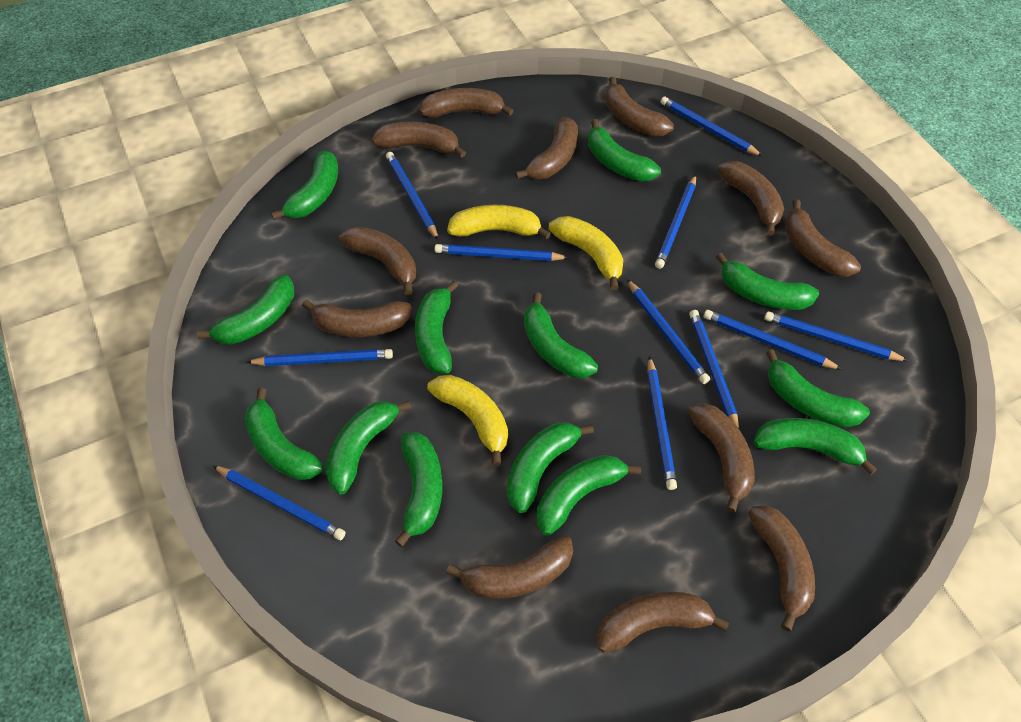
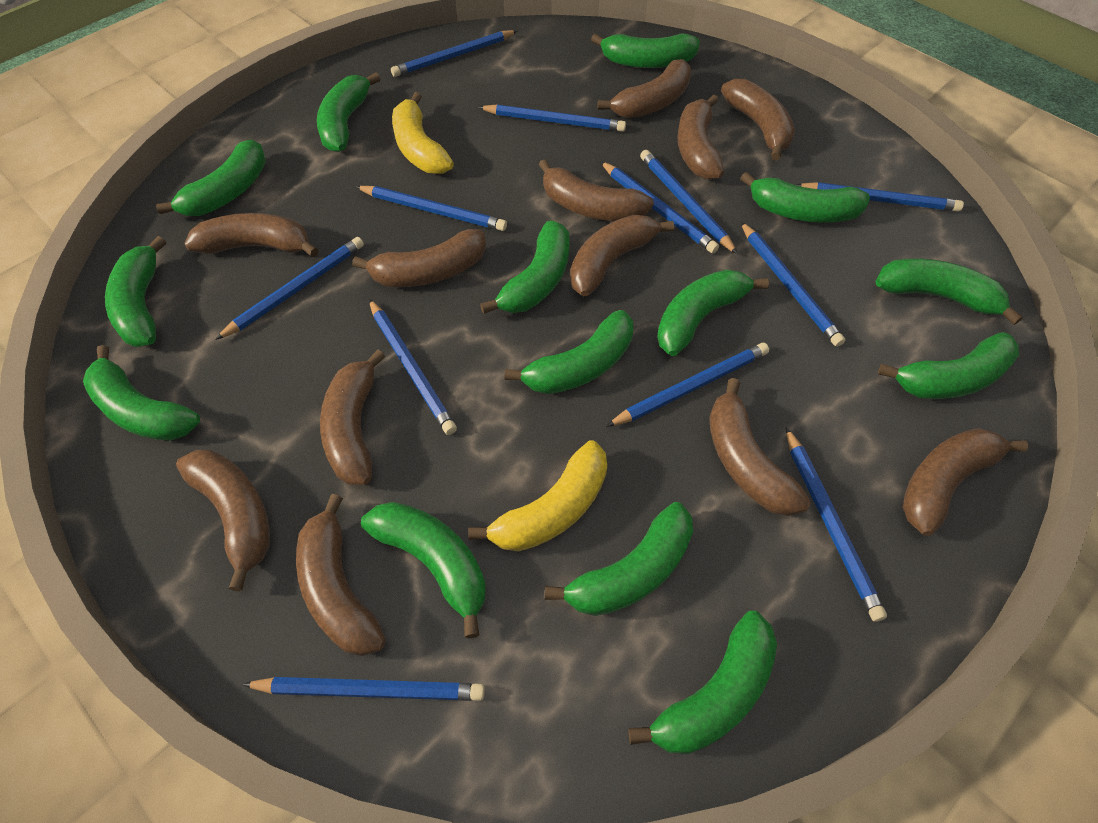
blue pencil: 11 -> 12
green banana: 13 -> 14
yellow banana: 3 -> 2

